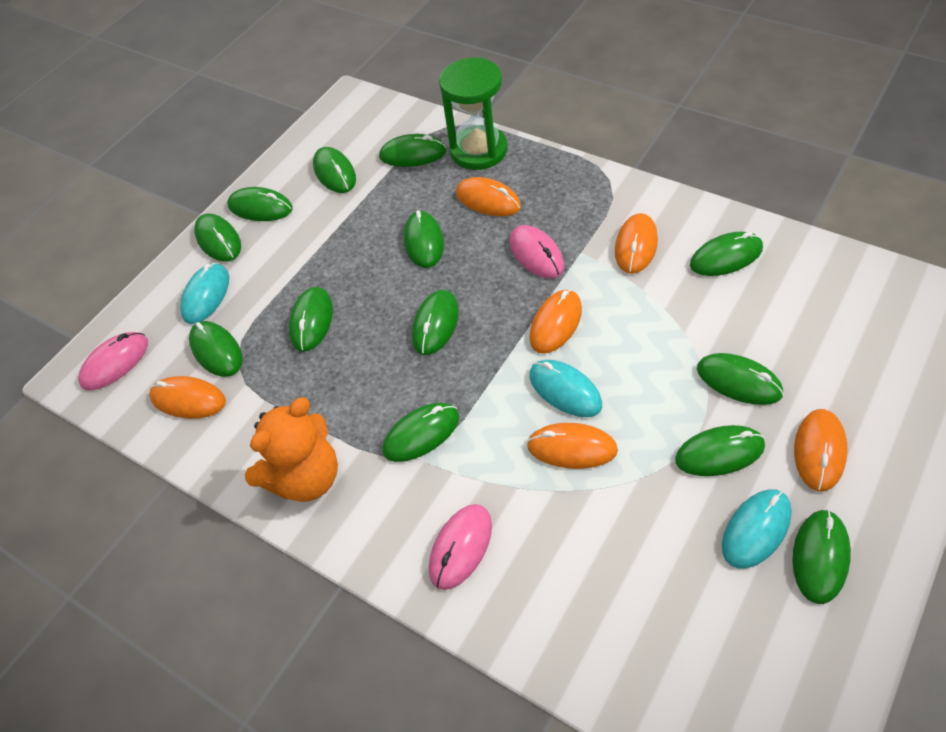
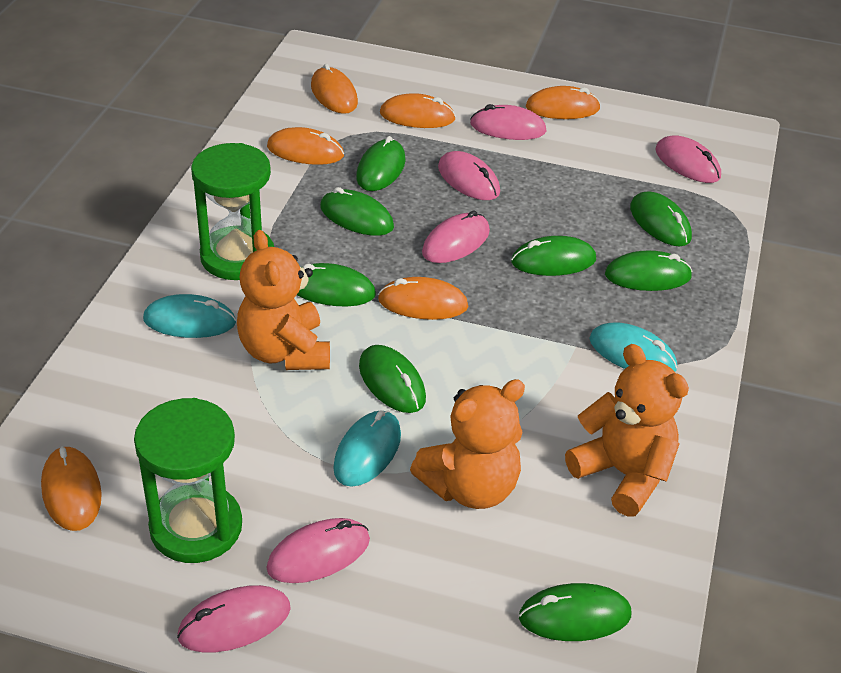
green hourglass: 1 -> 2
green mouse: 13 -> 8
orange teddy bear: 1 -> 3
pink mouse: 3 -> 6

